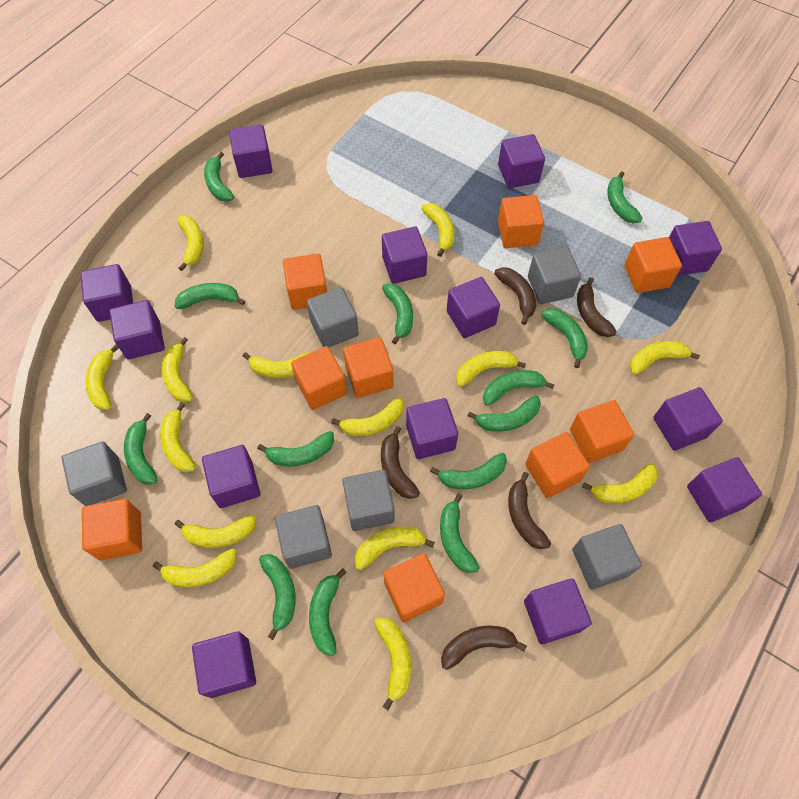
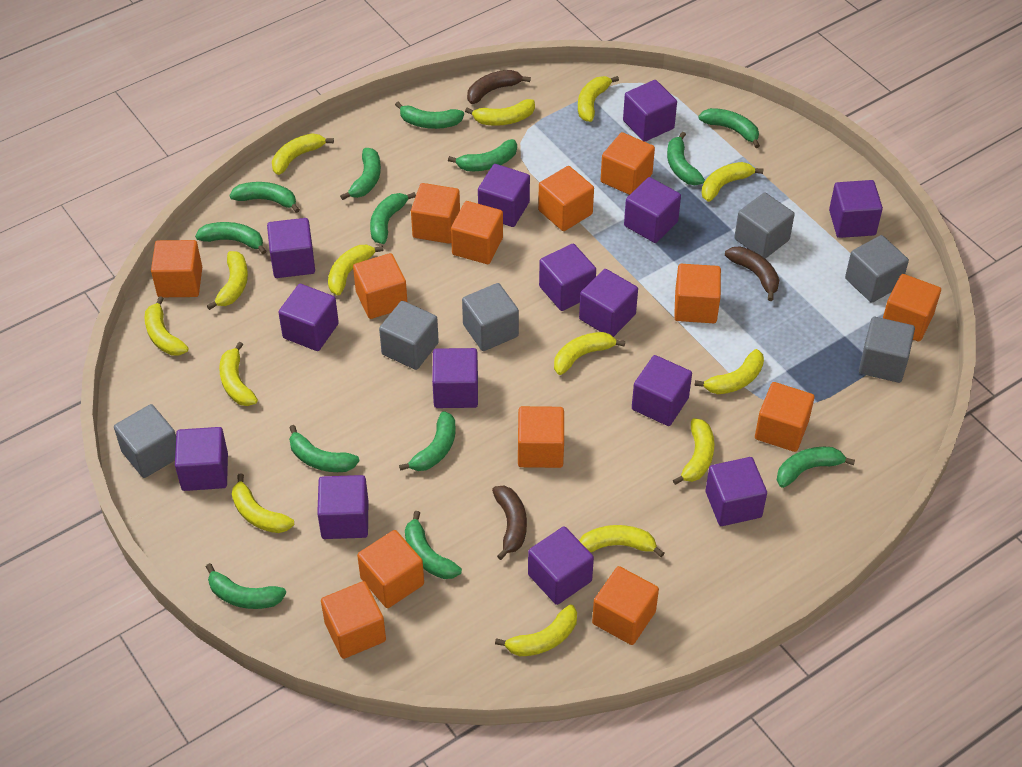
brown banana: 5 -> 3
orange cube: 9 -> 13
purple cube: 13 -> 14

